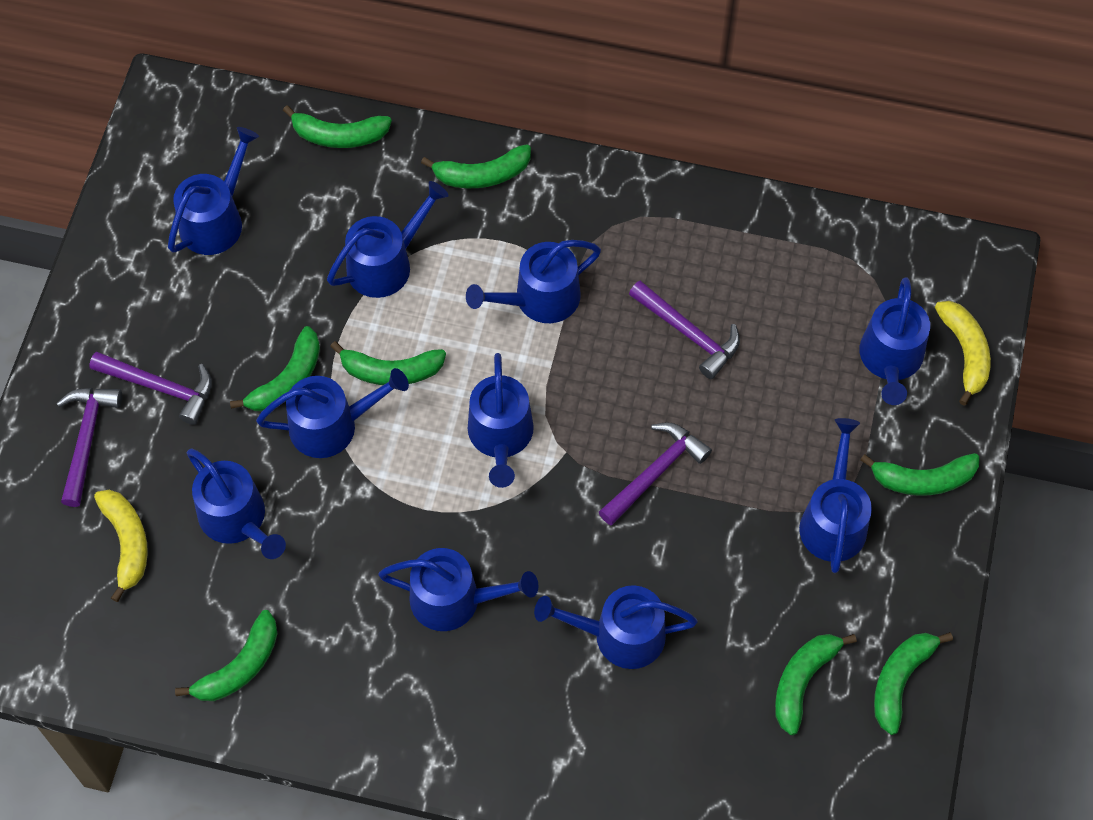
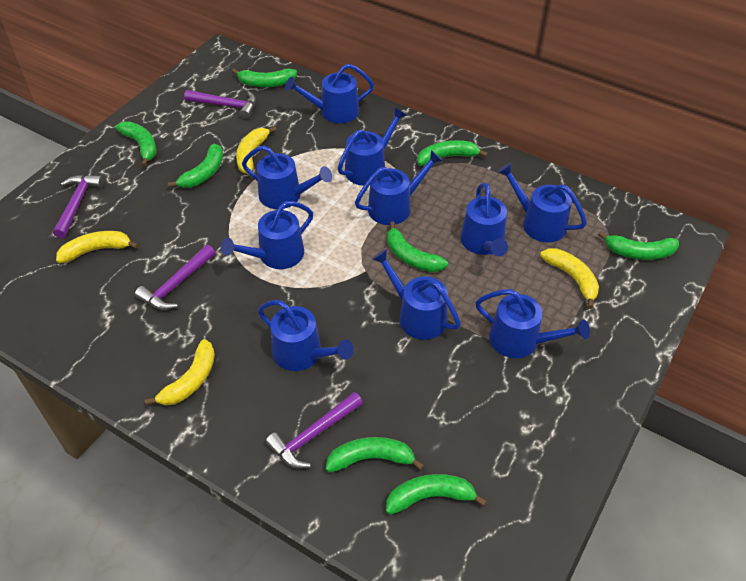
yellow banana: 2 -> 4

